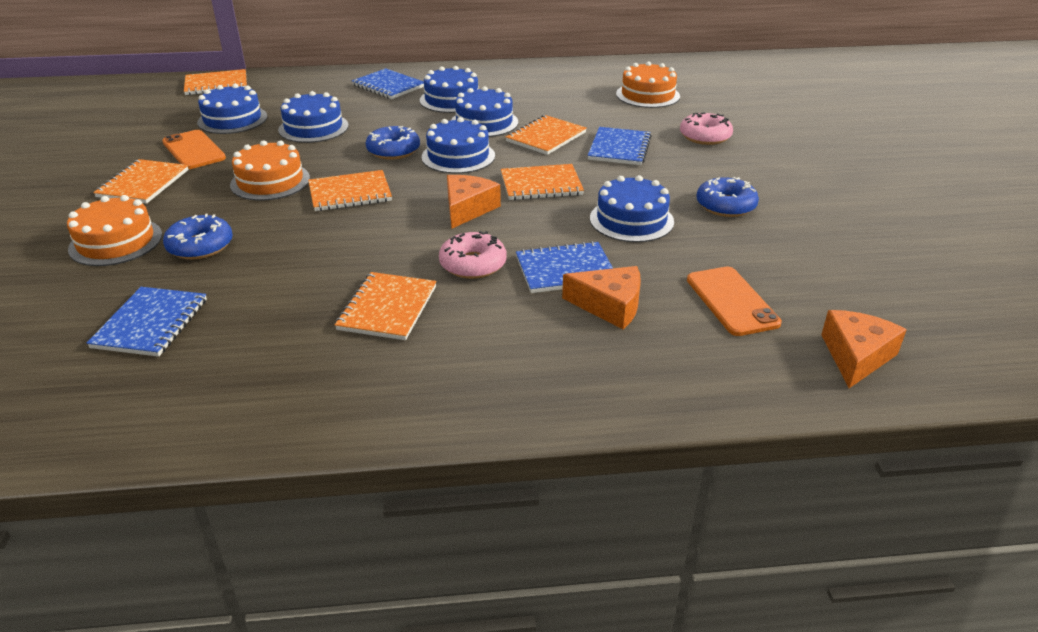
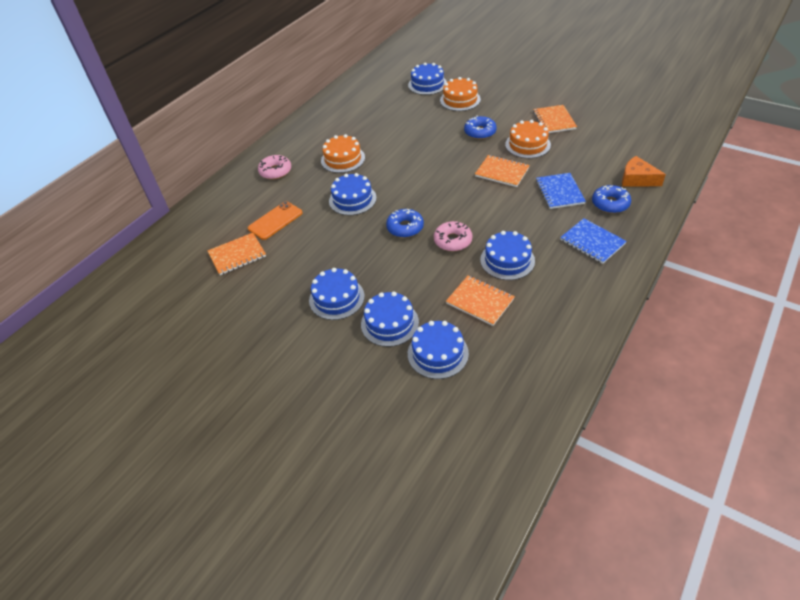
blue notebook: 4 -> 2
orange cheese: 3 -> 1
orange notebook: 6 -> 4
orange phone: 2 -> 1

